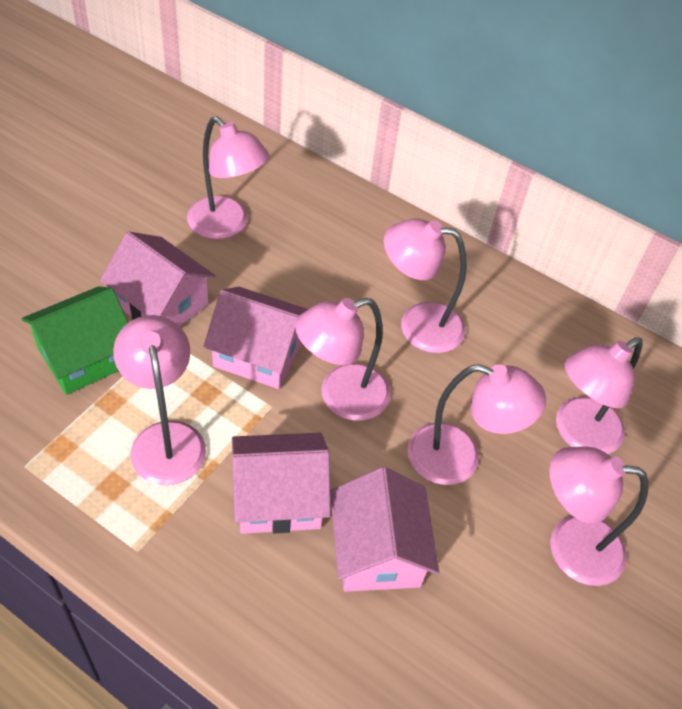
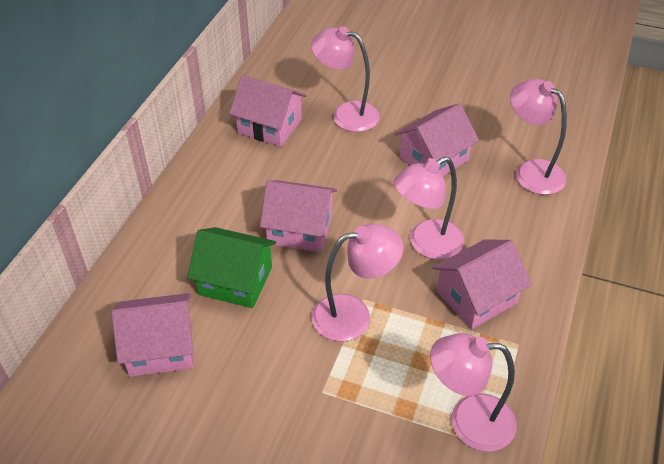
pink house: 4 -> 5
pink lamp: 7 -> 5

